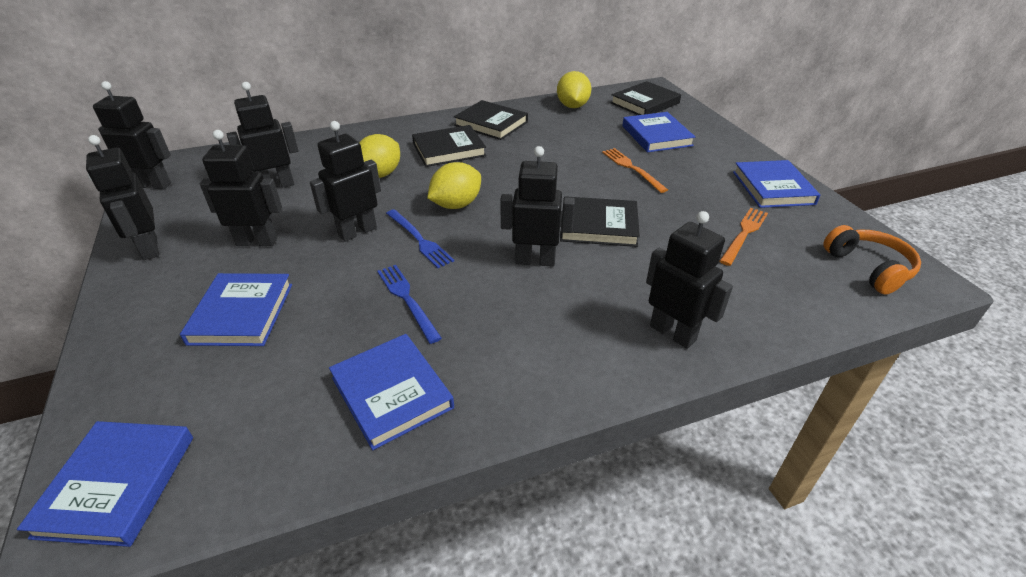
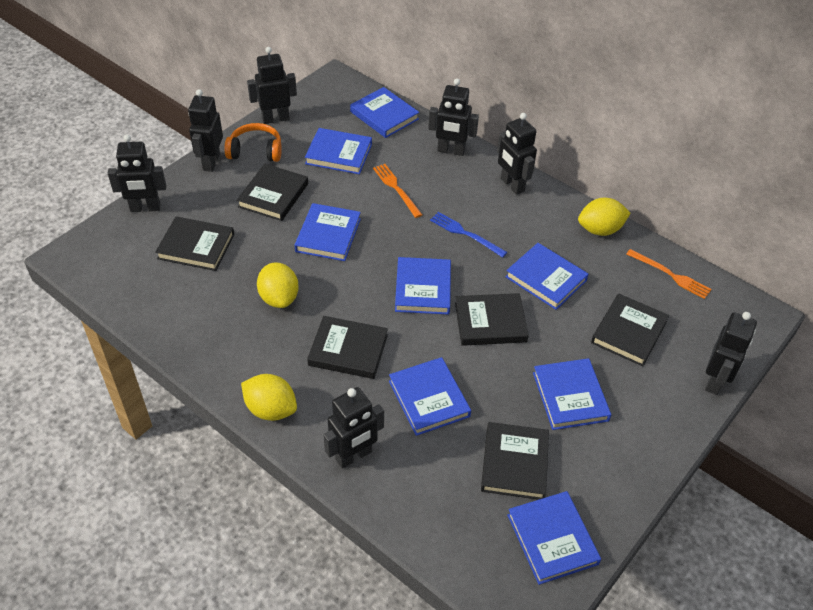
black book: 4 -> 6
blue book: 5 -> 8
blue fork: 2 -> 1

